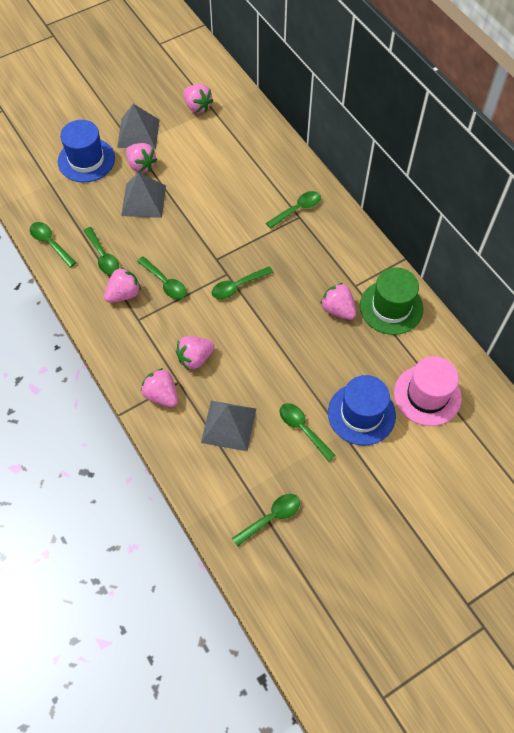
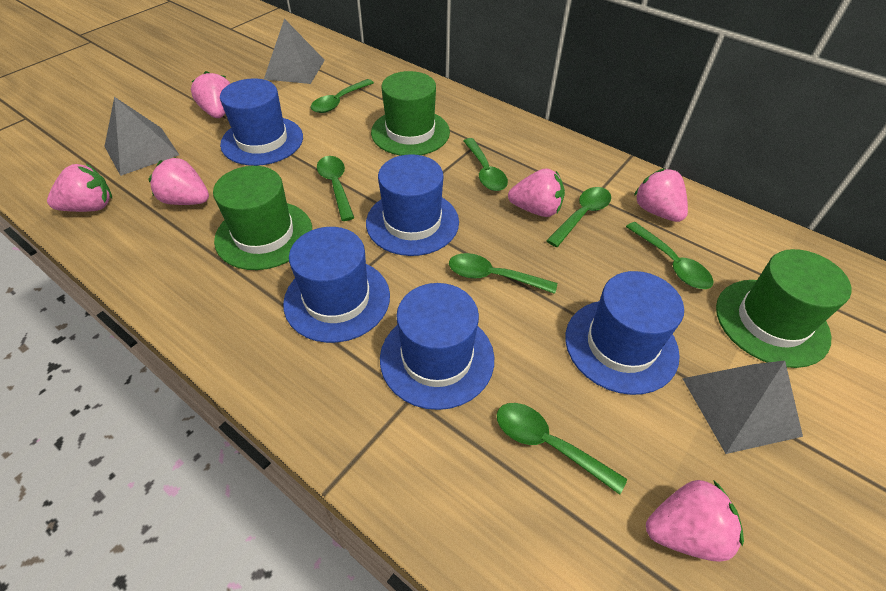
blue hat: 2 -> 5
green hat: 1 -> 3
pink hat: 1 -> 0

